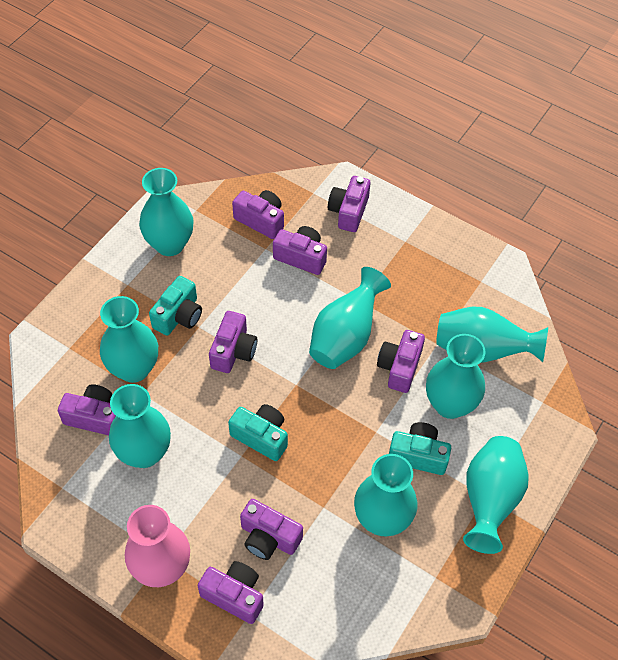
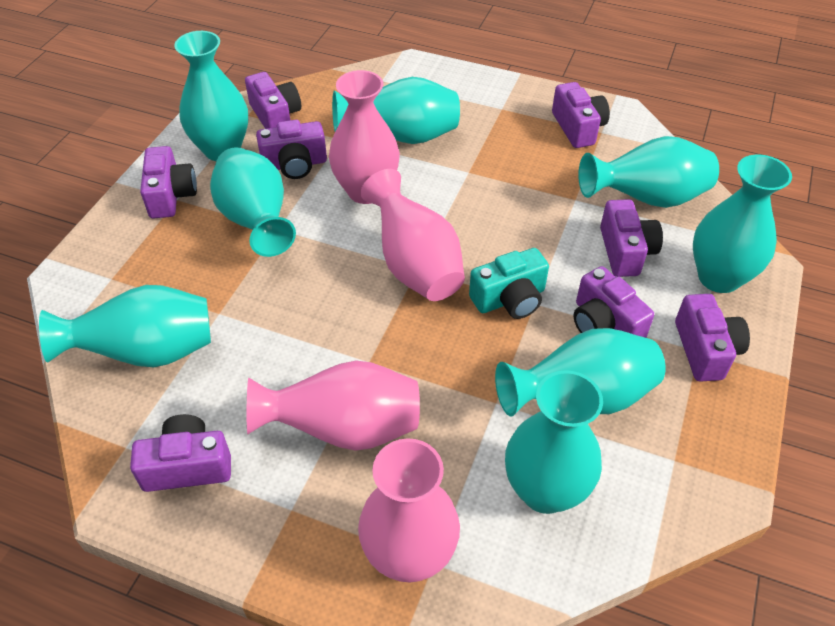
pink vase: 1 -> 4
turquoise camera: 3 -> 1

